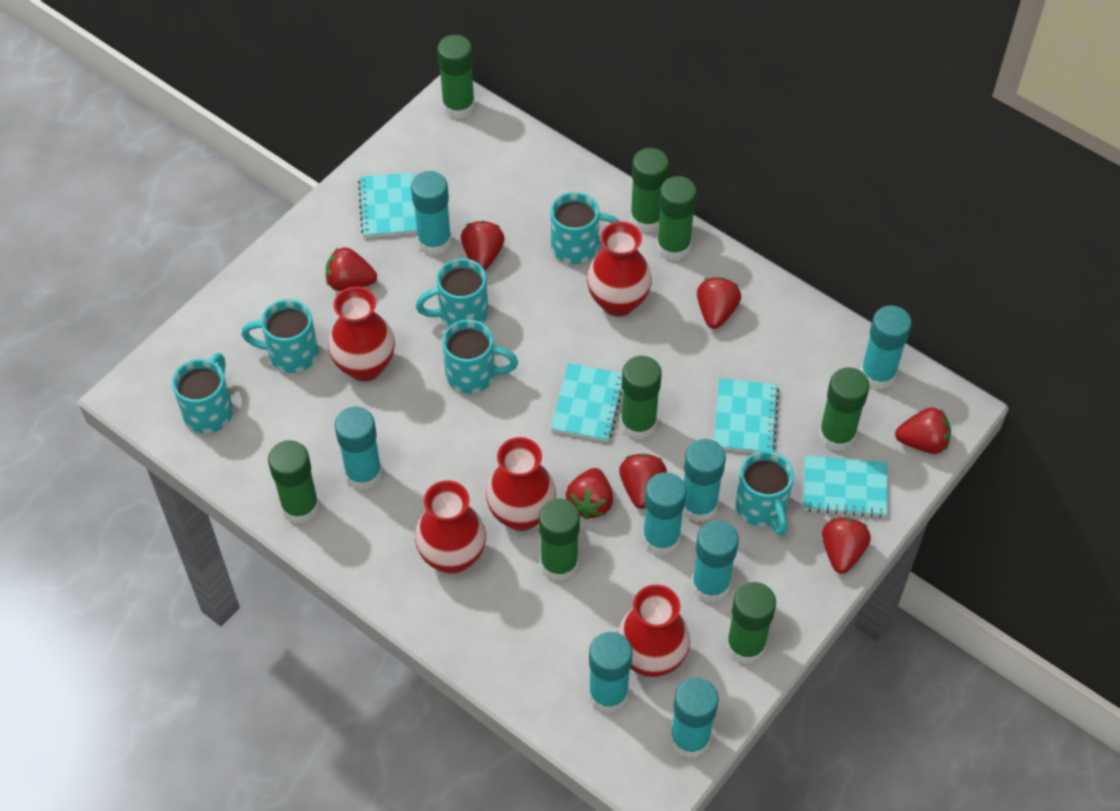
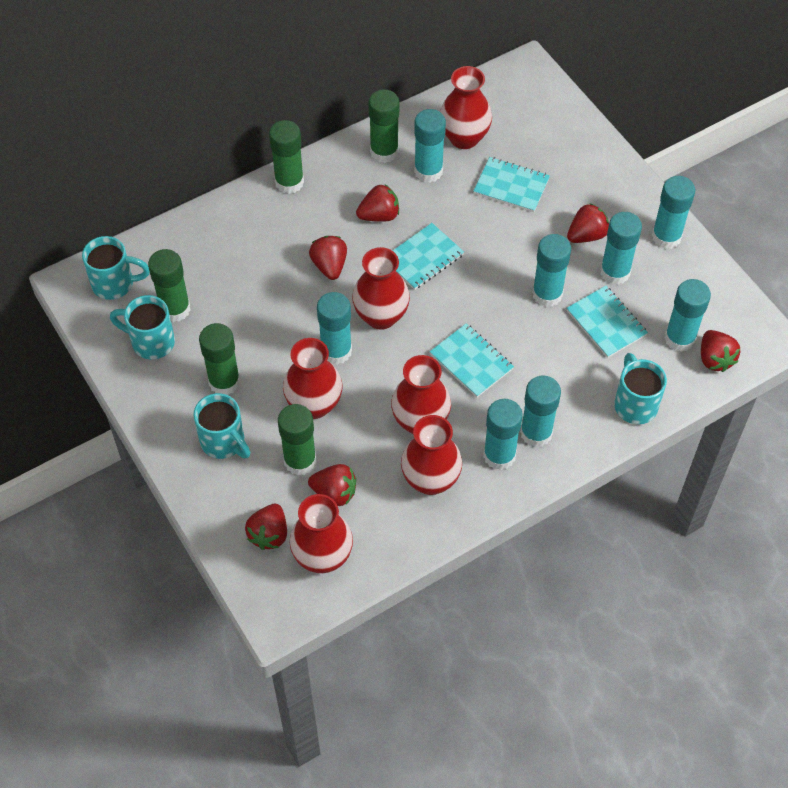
green glue stick: 8 -> 5
red strawberry: 7 -> 6
red vase: 5 -> 6
turquoise mug: 6 -> 4

